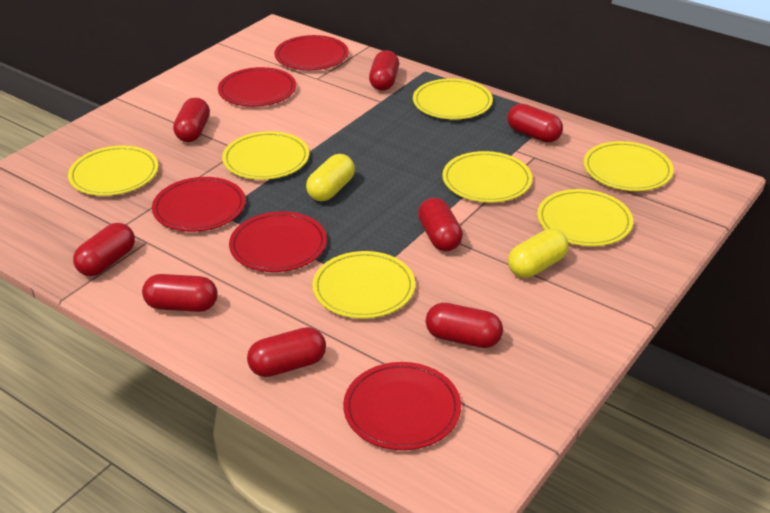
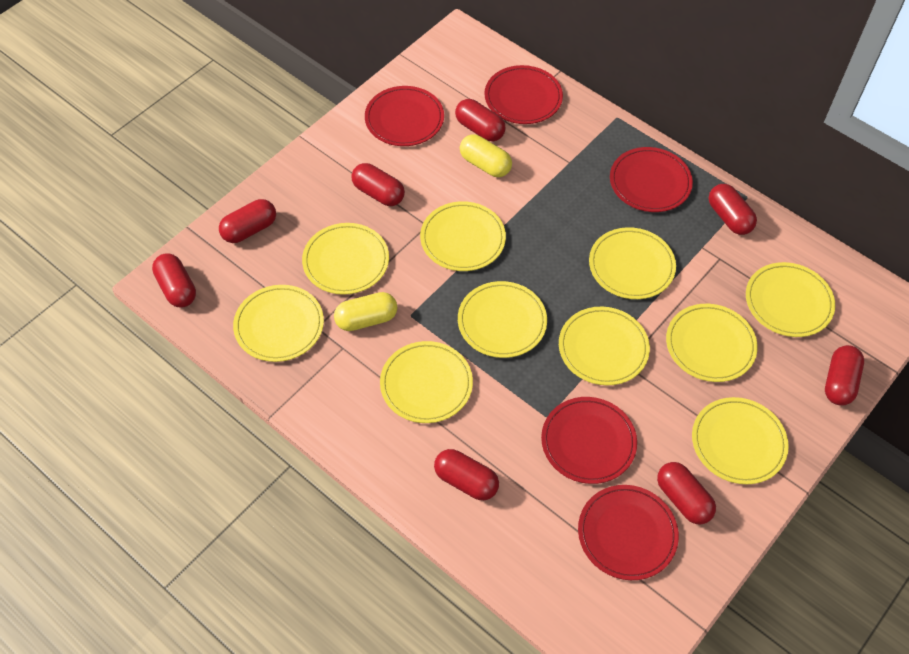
yellow plate: 7 -> 10

